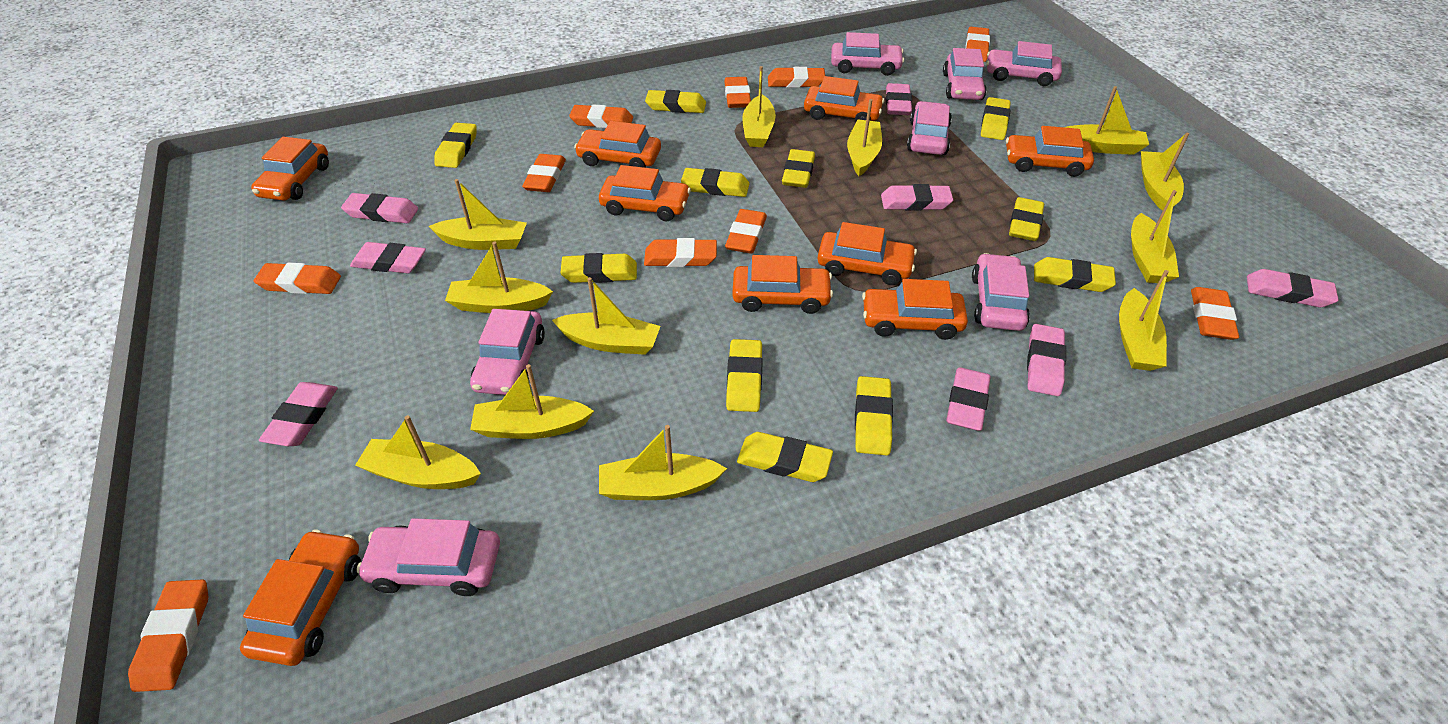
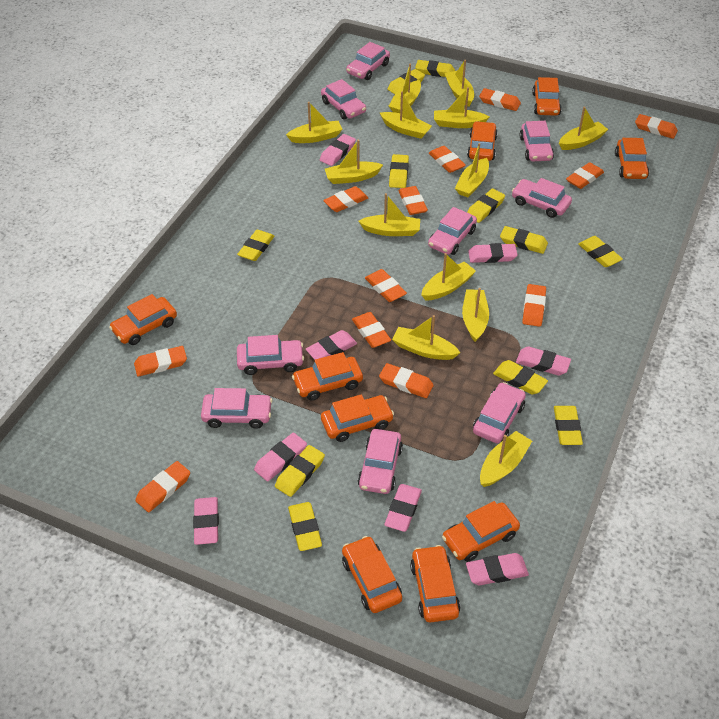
orange eraser: 10 -> 12
pink car: 7 -> 9
yellow boat: 12 -> 13

